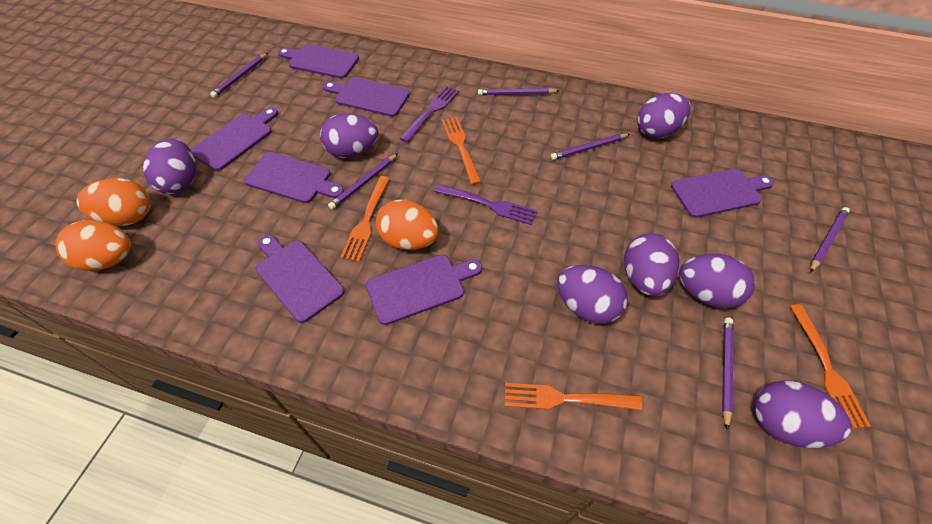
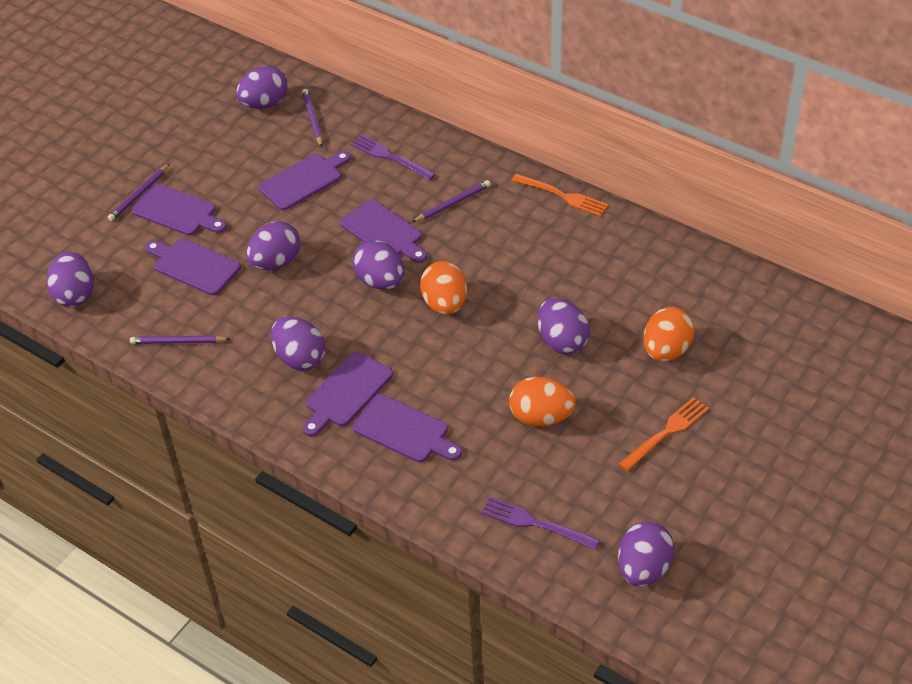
orange fork: 4 -> 2
purple cutting board: 7 -> 6
purple pencil: 6 -> 4

